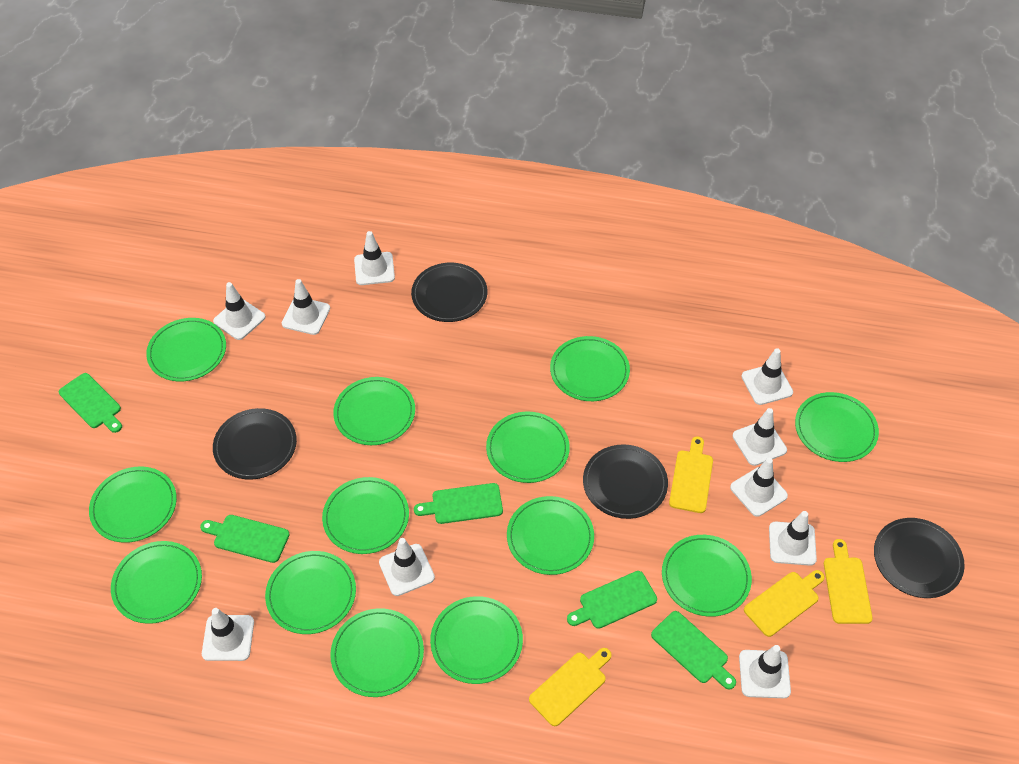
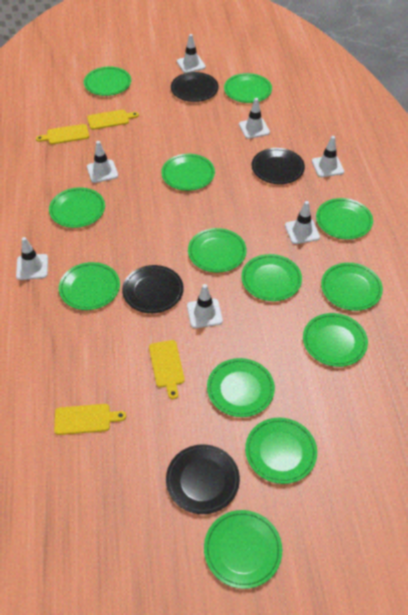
green cutting board: 5 -> 0
white traffic cone: 10 -> 7

